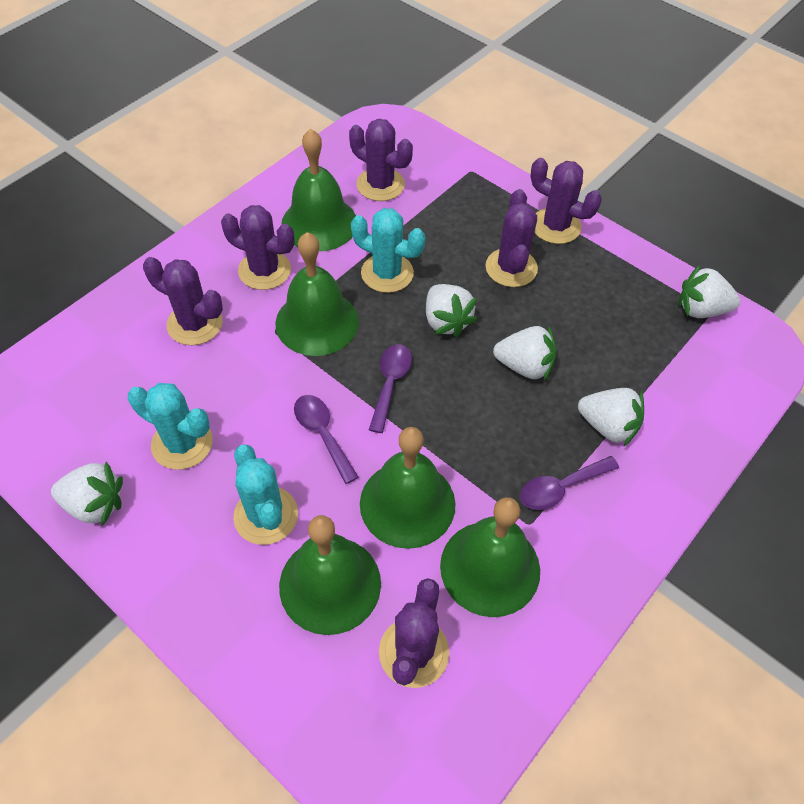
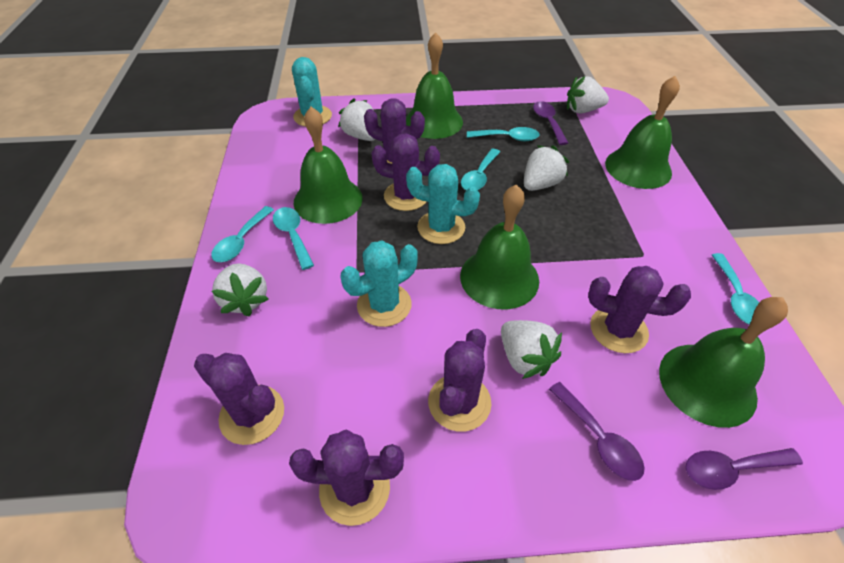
turquoise spoon: 0 -> 5

